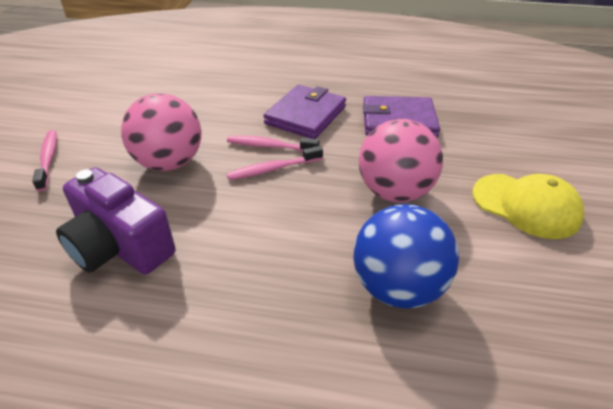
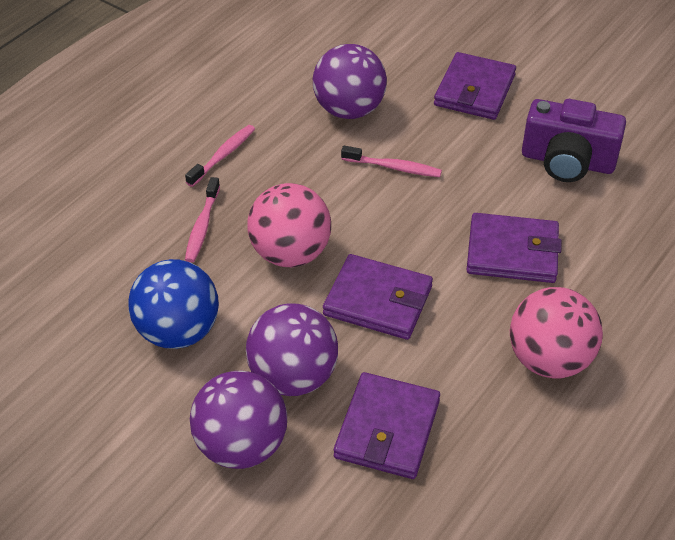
purple ball: 0 -> 3
purple wallet: 2 -> 4
yellow cap: 1 -> 0

